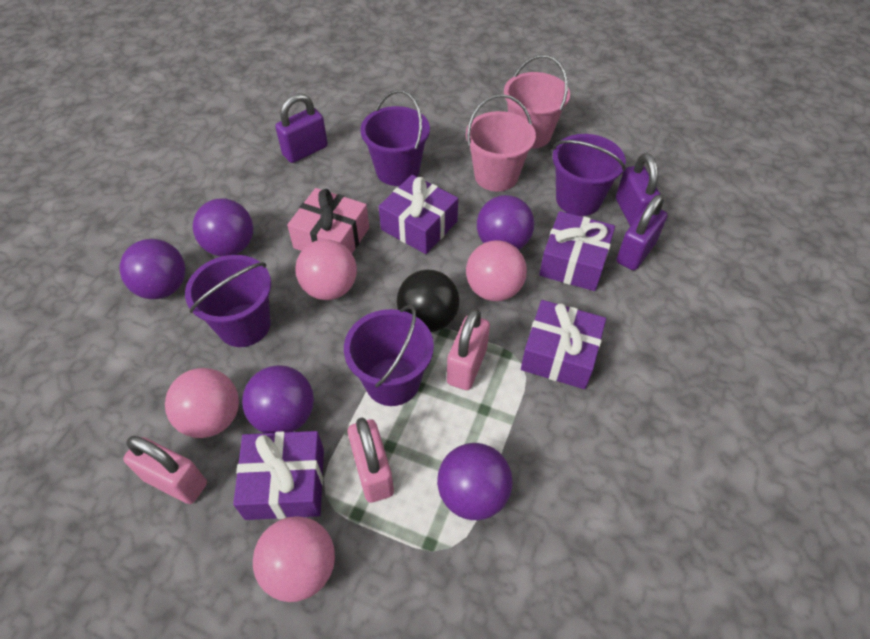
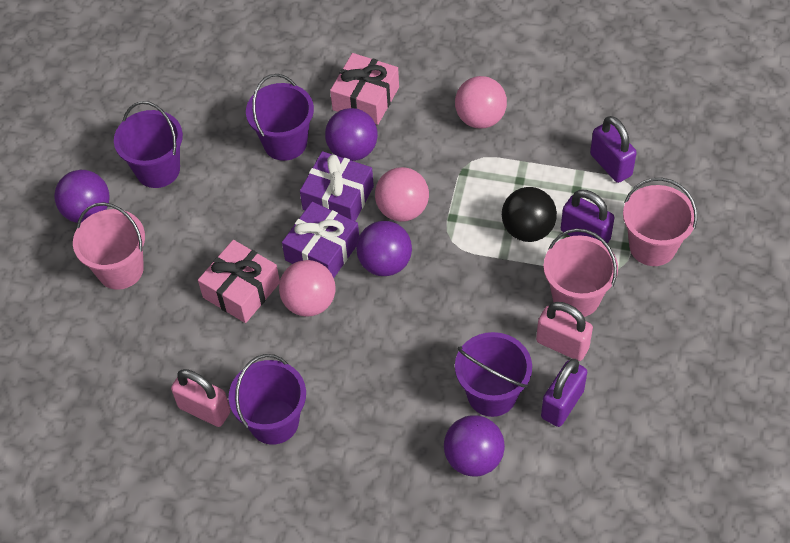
pink ball: 4 -> 3
pink bucket: 2 -> 3
pink gift: 1 -> 2
pink padlock: 3 -> 2
purple ball: 5 -> 4
purple gift: 4 -> 2

